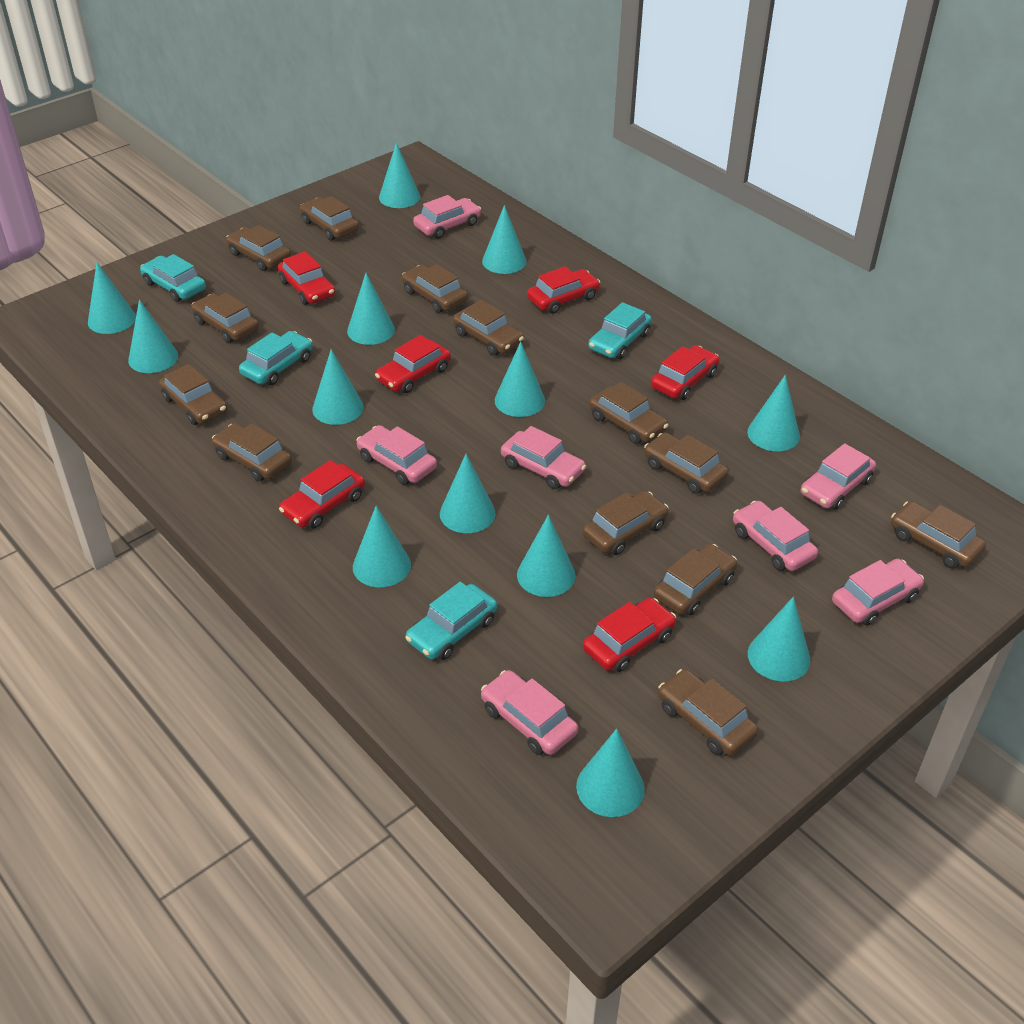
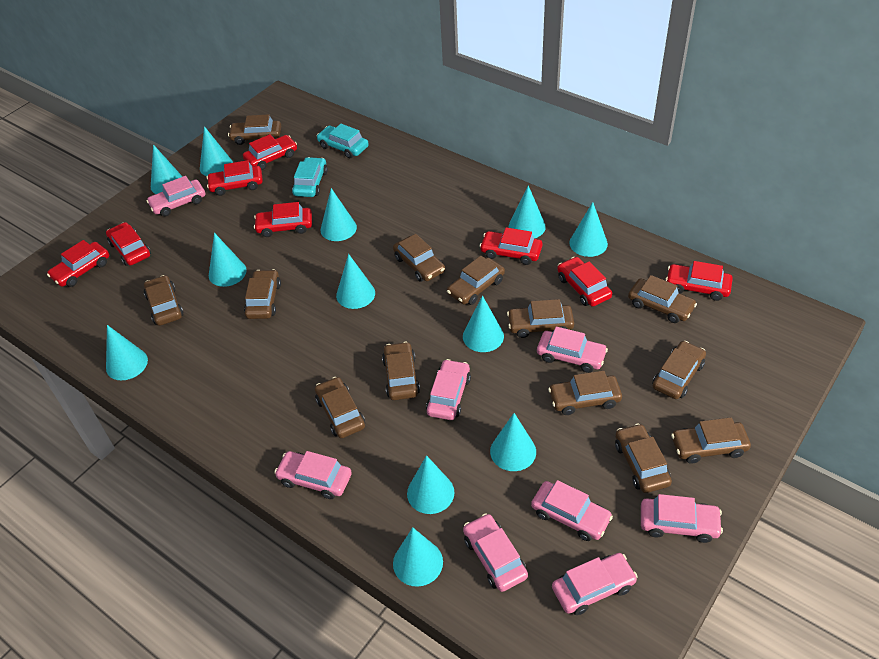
pink car: 7 -> 8
red car: 6 -> 8
turquoise car: 4 -> 2
turquoise cone: 13 -> 12

